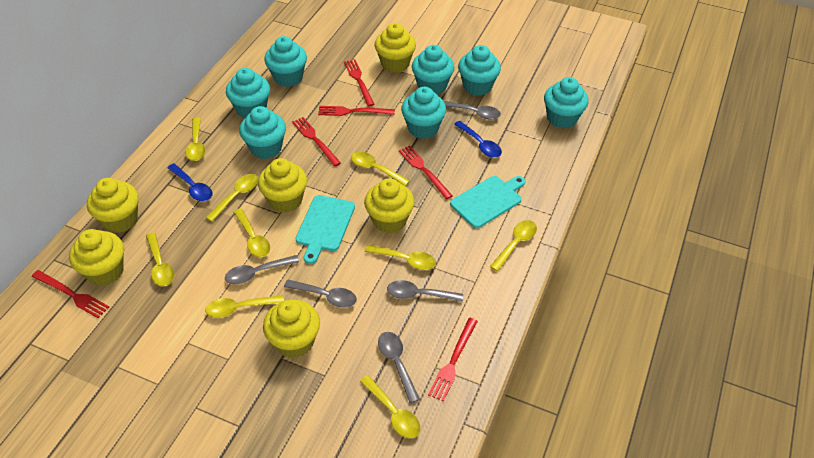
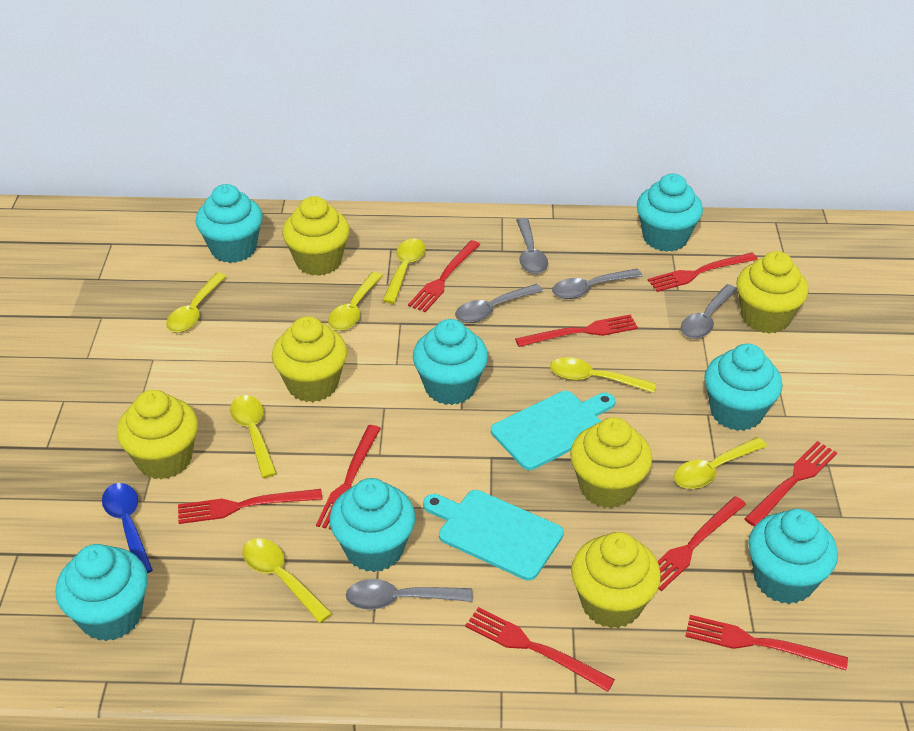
blue spoon: 2 -> 1
red fork: 6 -> 9
yellow spoon: 9 -> 7

